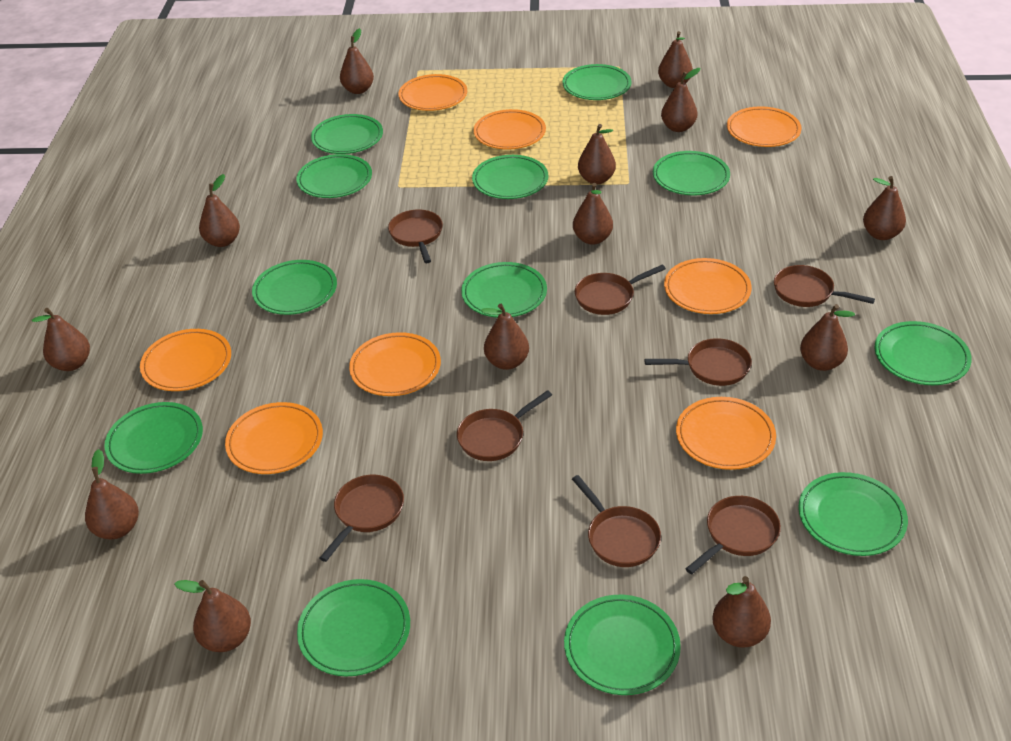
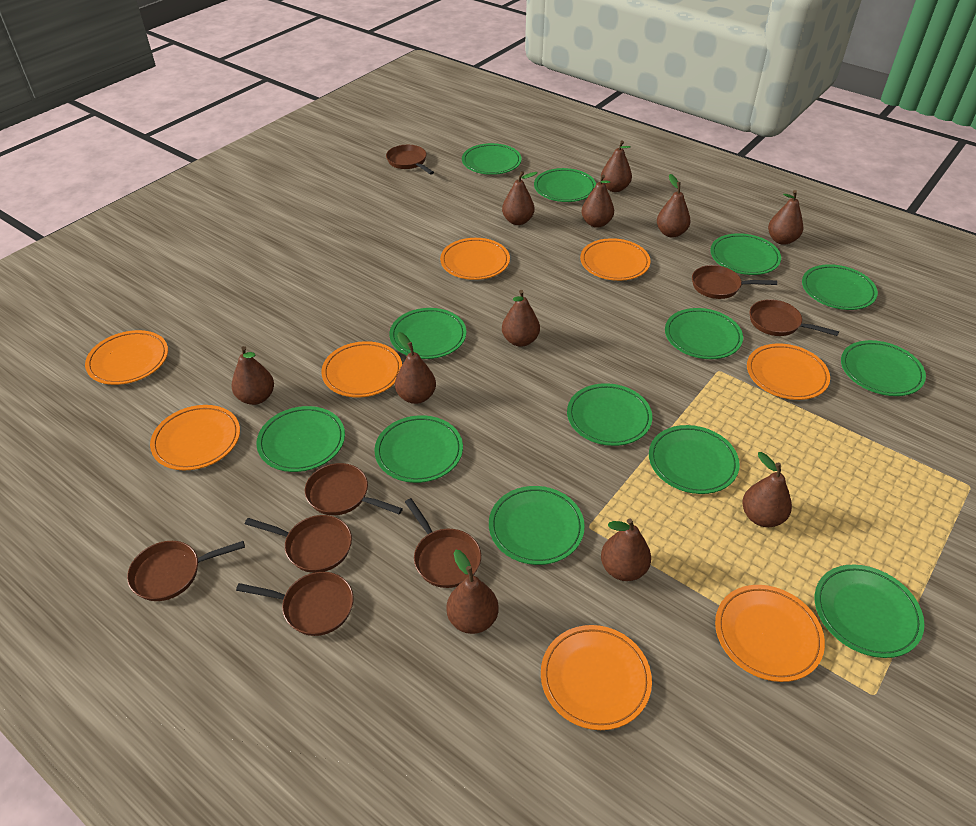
brown pear: 13 -> 11
green plate: 12 -> 13

